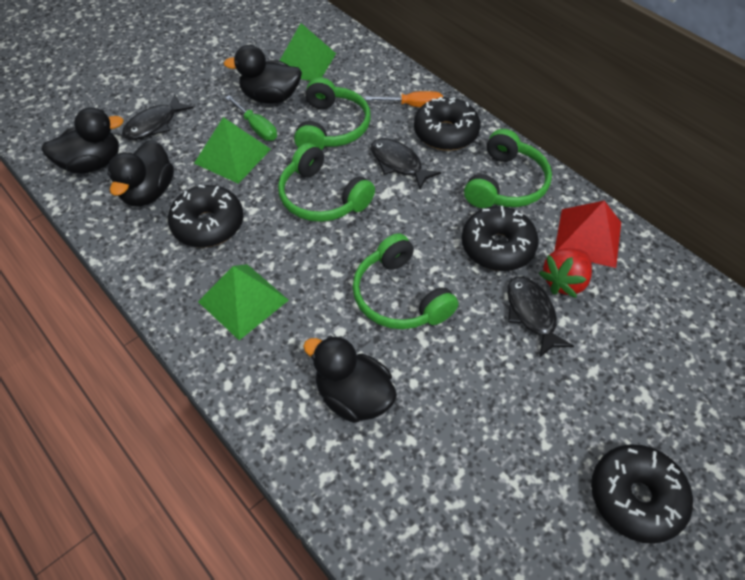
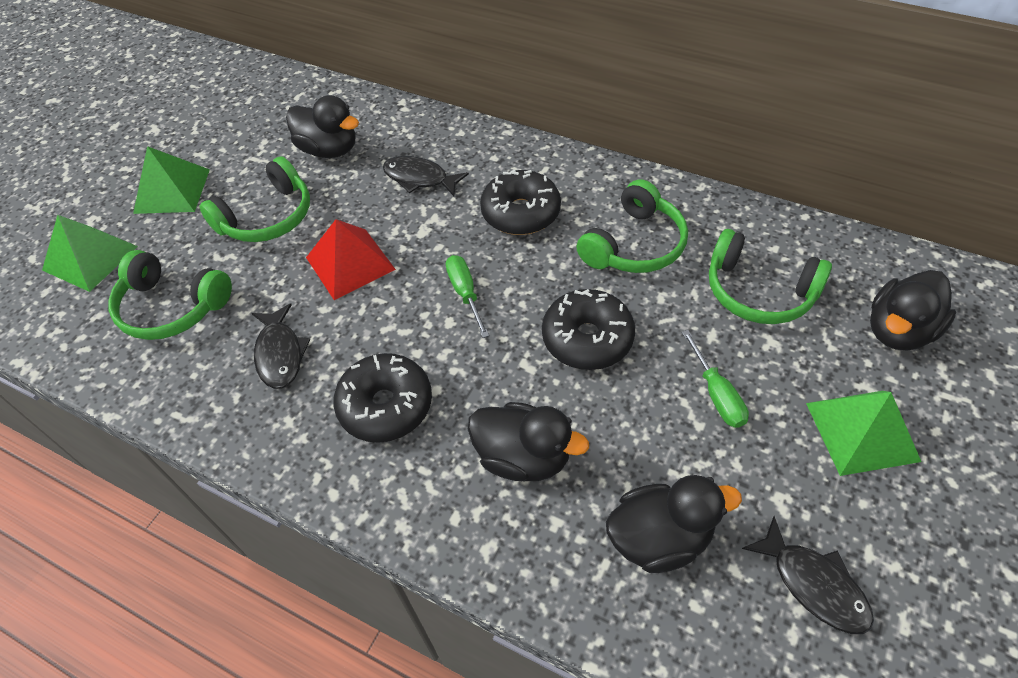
black donut: 4 -> 3
green screwdriver: 1 -> 2
orange screwdriver: 1 -> 0
red strawberry: 1 -> 0

